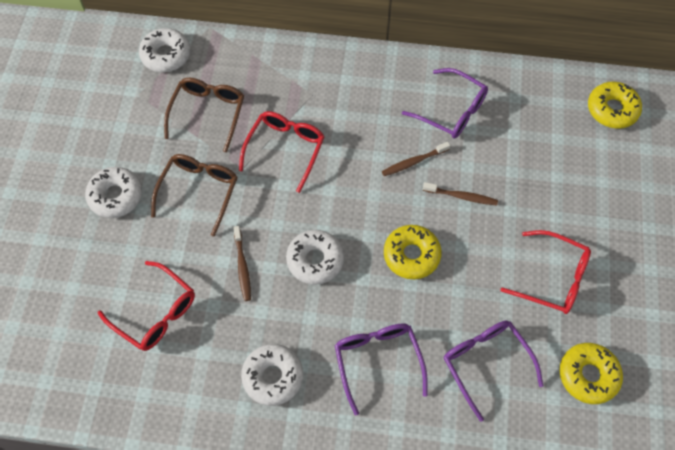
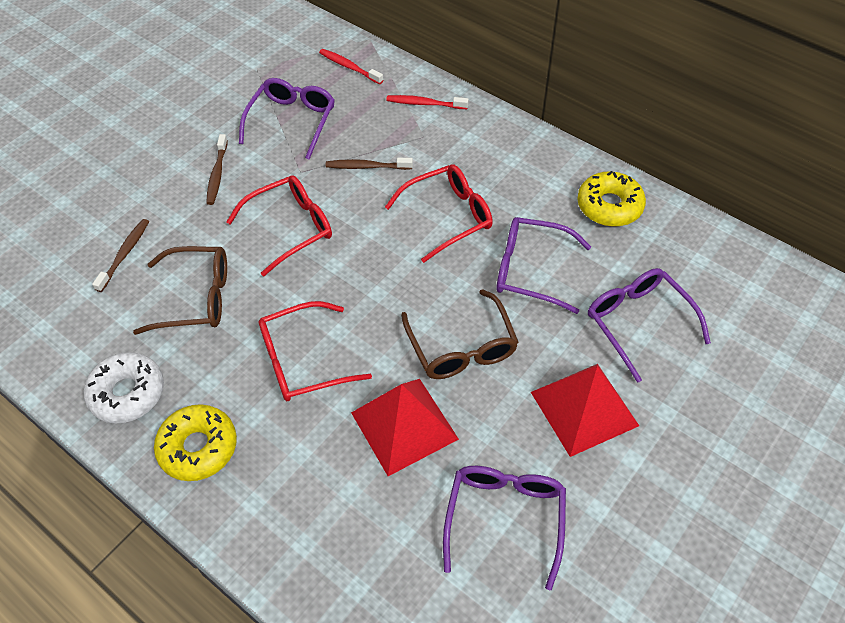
purple glasses: 3 -> 4
red pyramid: 0 -> 2
red toothbrush: 0 -> 2
white donut: 4 -> 1
yellow donut: 3 -> 2

